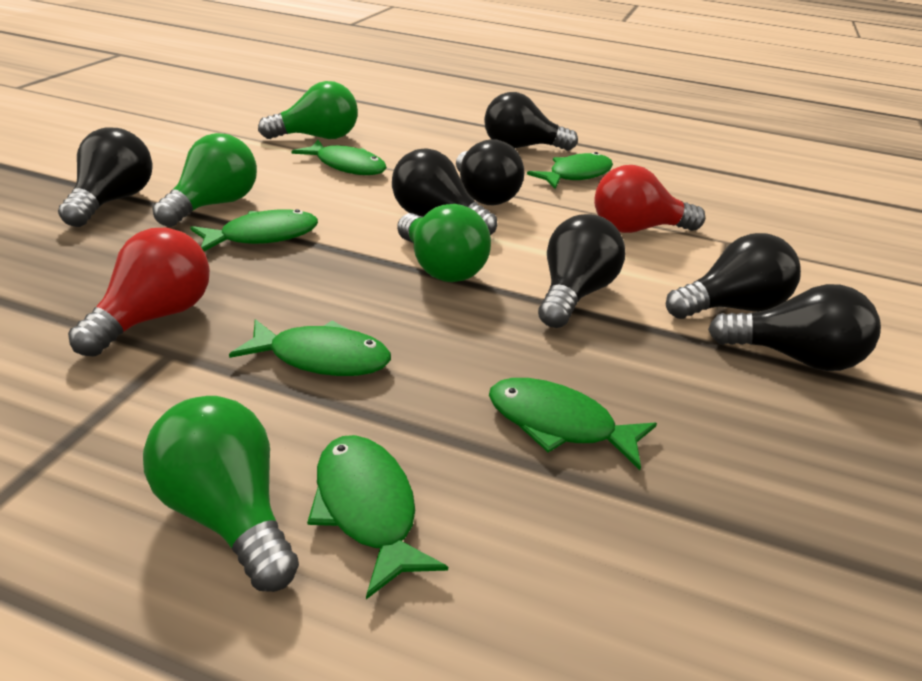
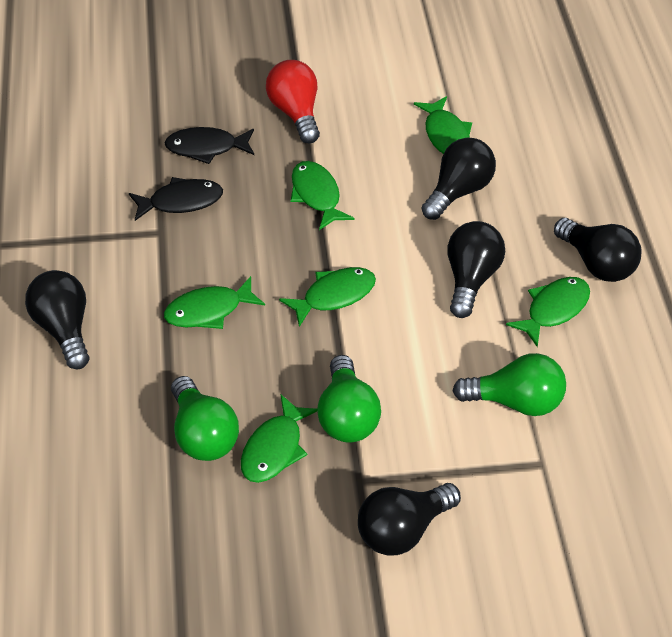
black fish: 0 -> 2
black light bulb: 7 -> 5
green light bulb: 4 -> 3
red light bulb: 2 -> 1

